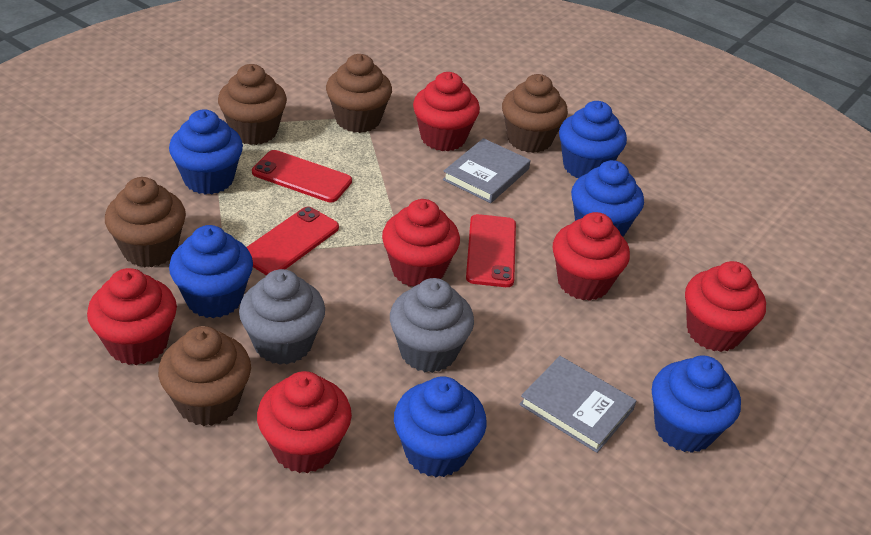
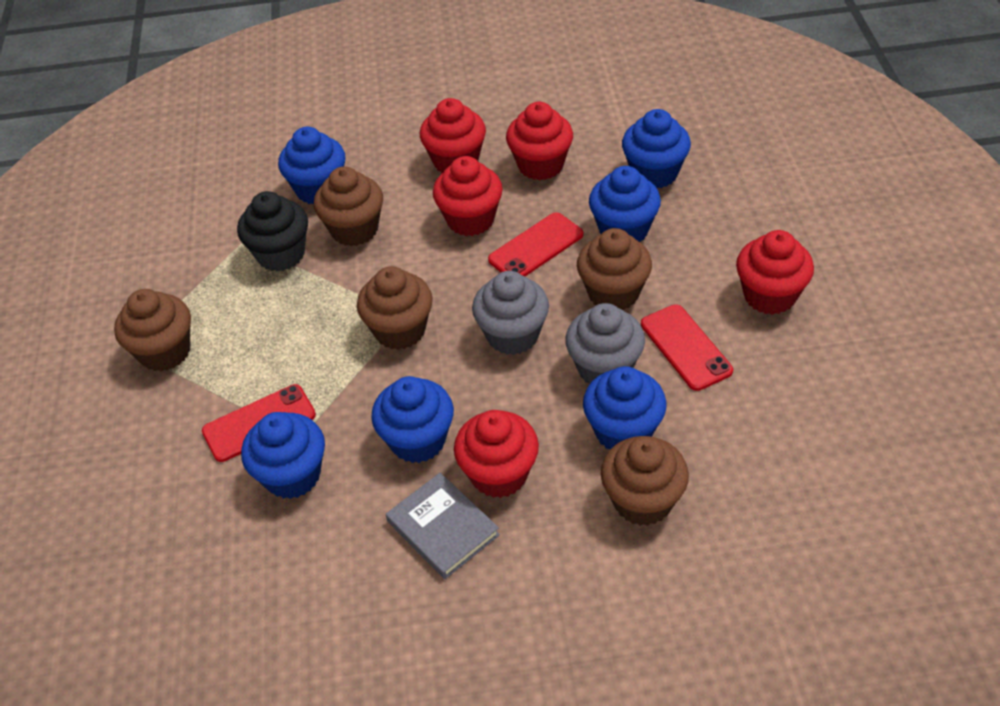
black cupcake: 0 -> 1
grey book: 2 -> 1
red cupcake: 6 -> 5

